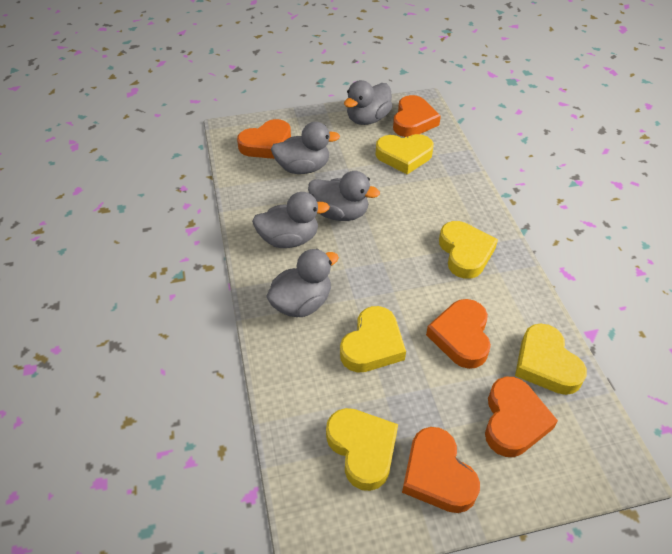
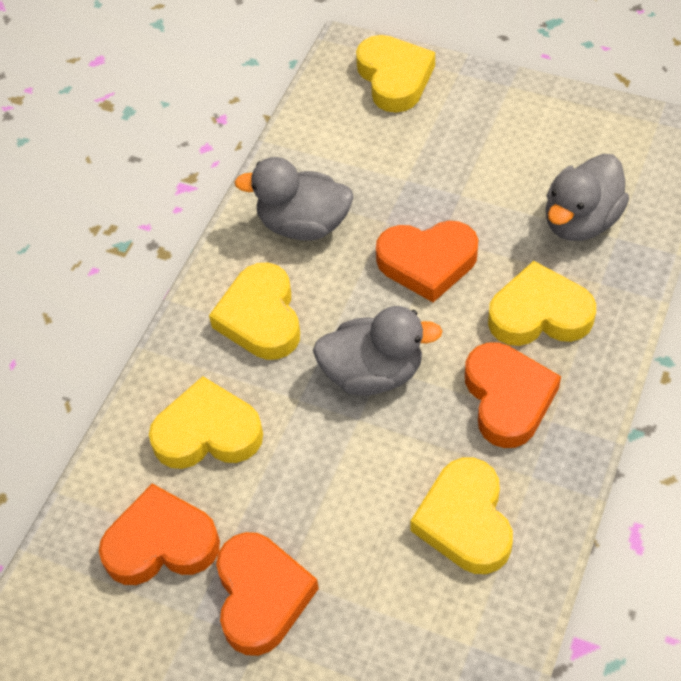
grey duck: 5 -> 3
orange heart: 5 -> 4

